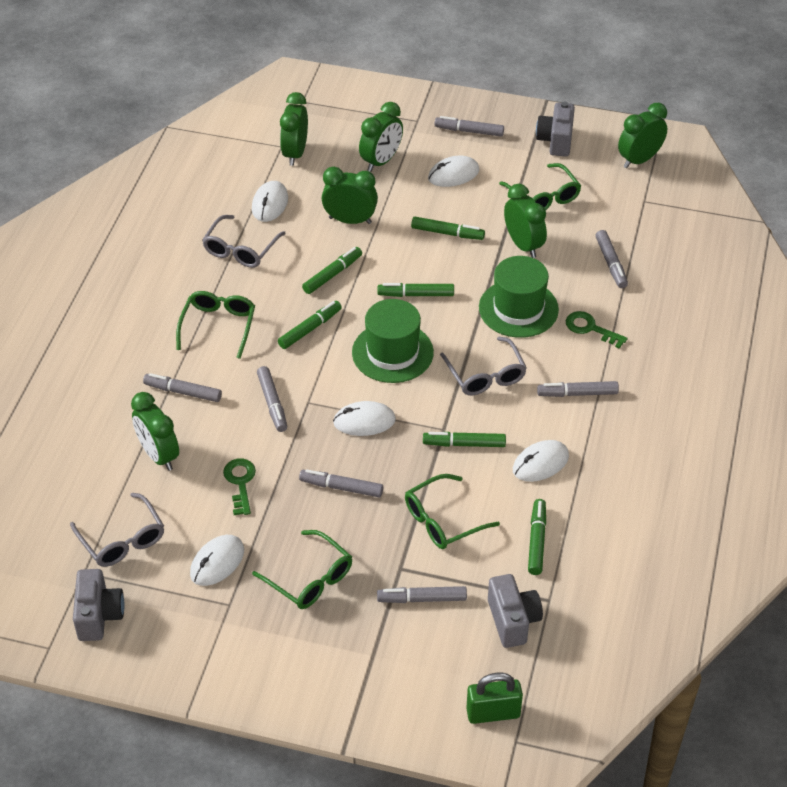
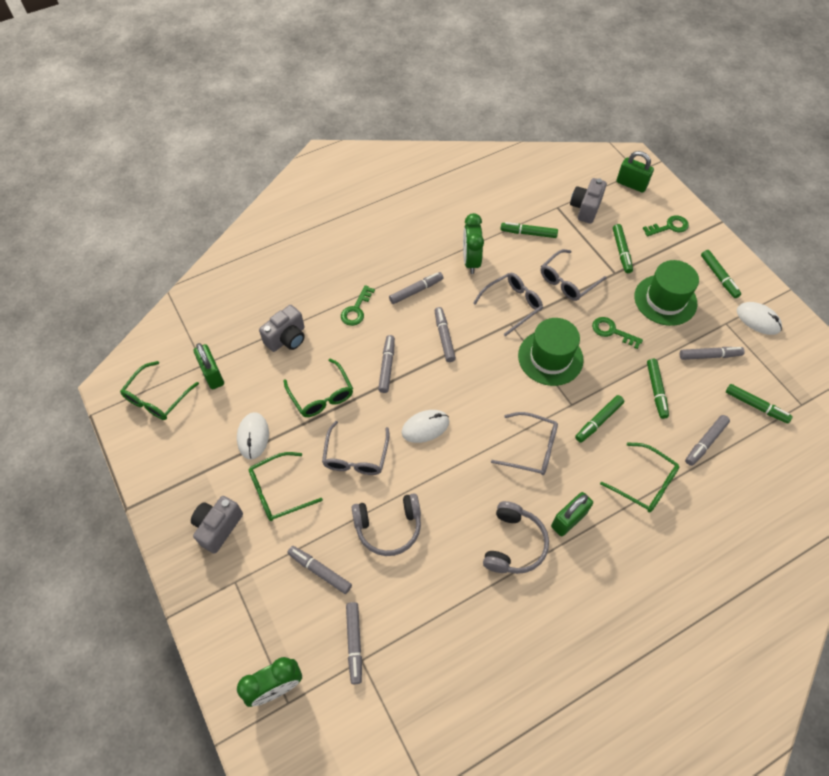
green clock: 6 -> 2
green key: 2 -> 3
green padlock: 1 -> 3
grey glasses: 3 -> 4
grey headphones: 0 -> 2
white mouse: 5 -> 3

